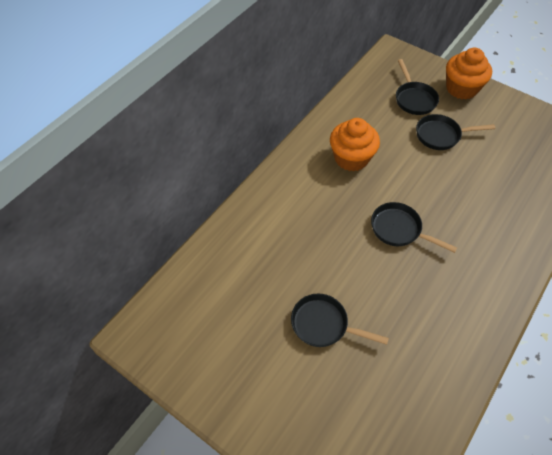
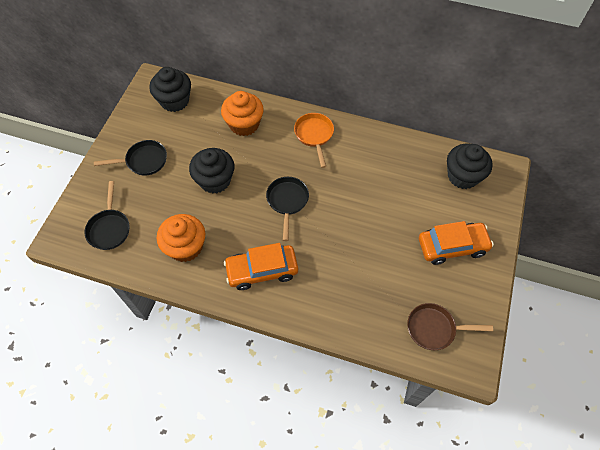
black cupcake: 0 -> 3
black pan: 4 -> 3
brown pan: 0 -> 1
orange car: 0 -> 2
orange pan: 0 -> 1

